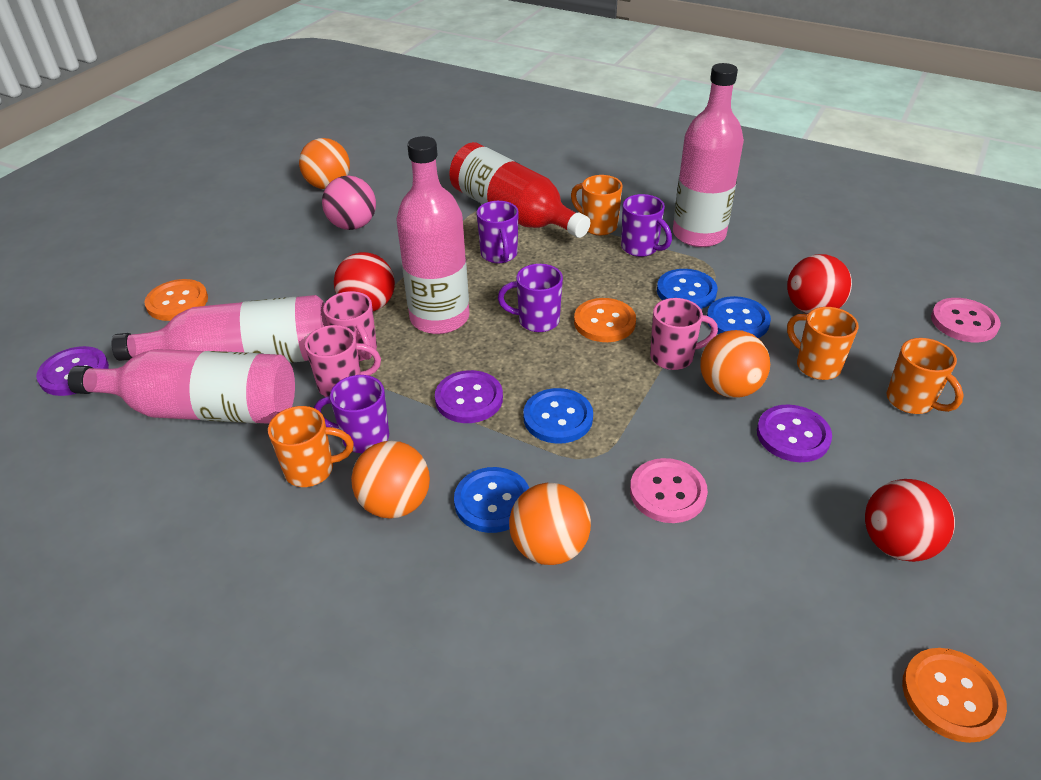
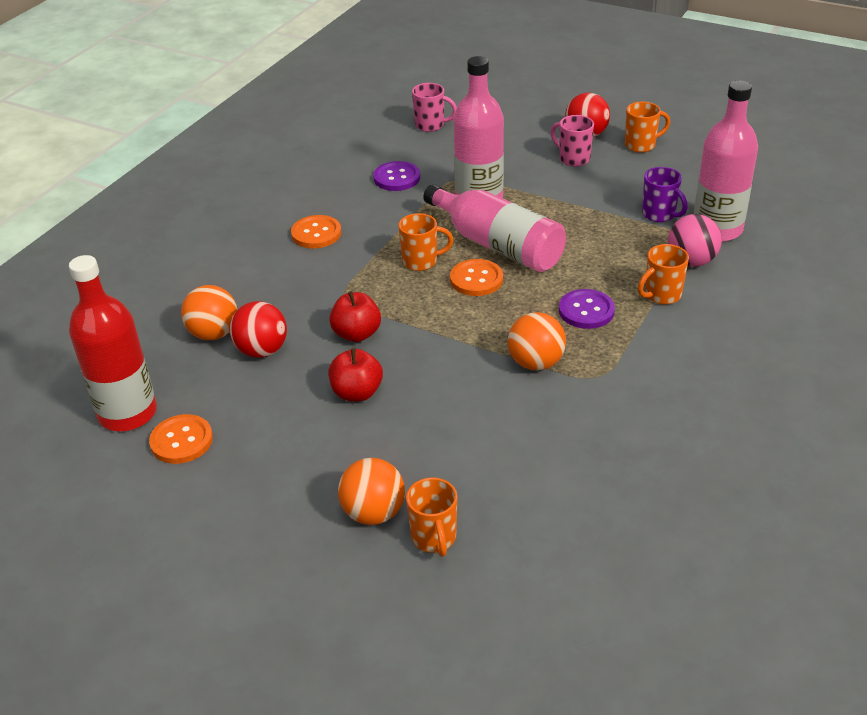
blue button: 4 -> 0
orange ball: 4 -> 3
pink bottle: 4 -> 3
pink button: 2 -> 0
pink mug: 3 -> 2
purple button: 3 -> 2
purple mug: 4 -> 1
red apple: 0 -> 2
red ball: 3 -> 2

